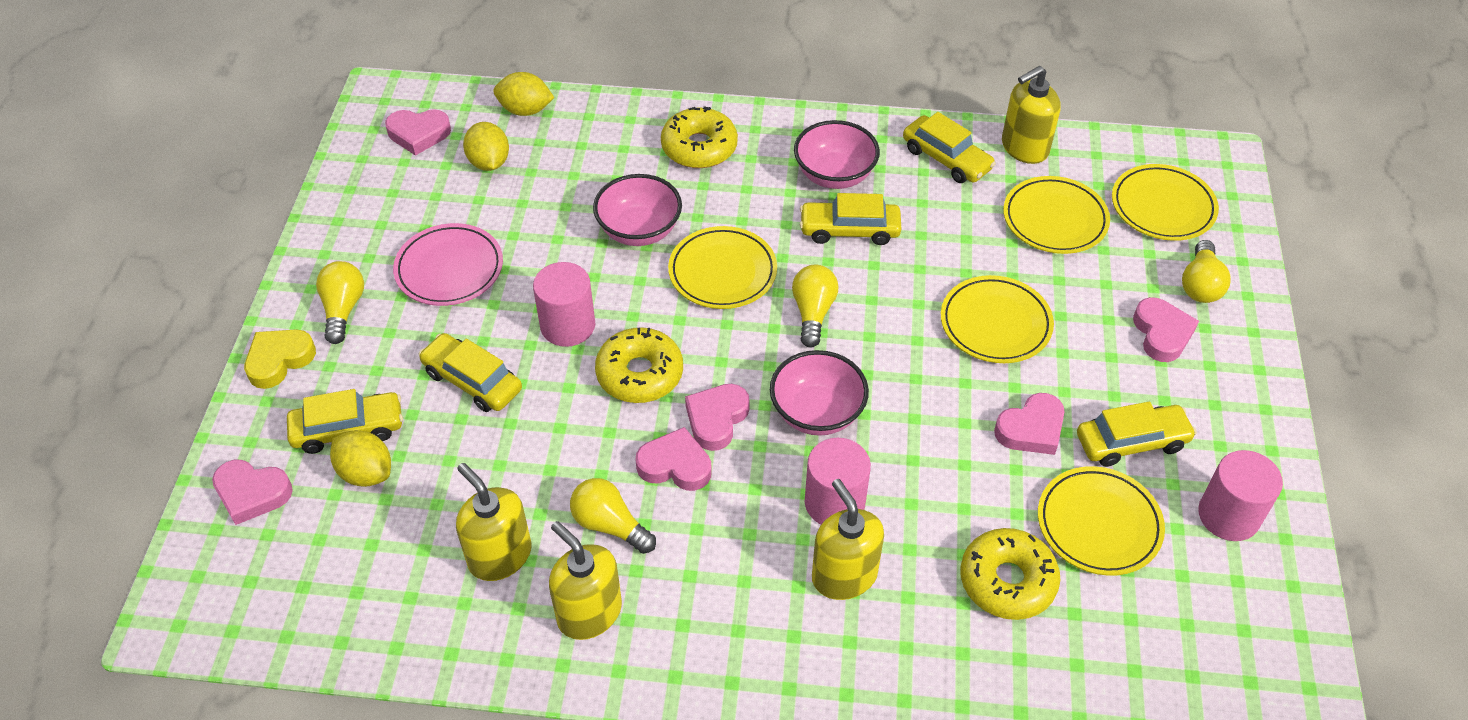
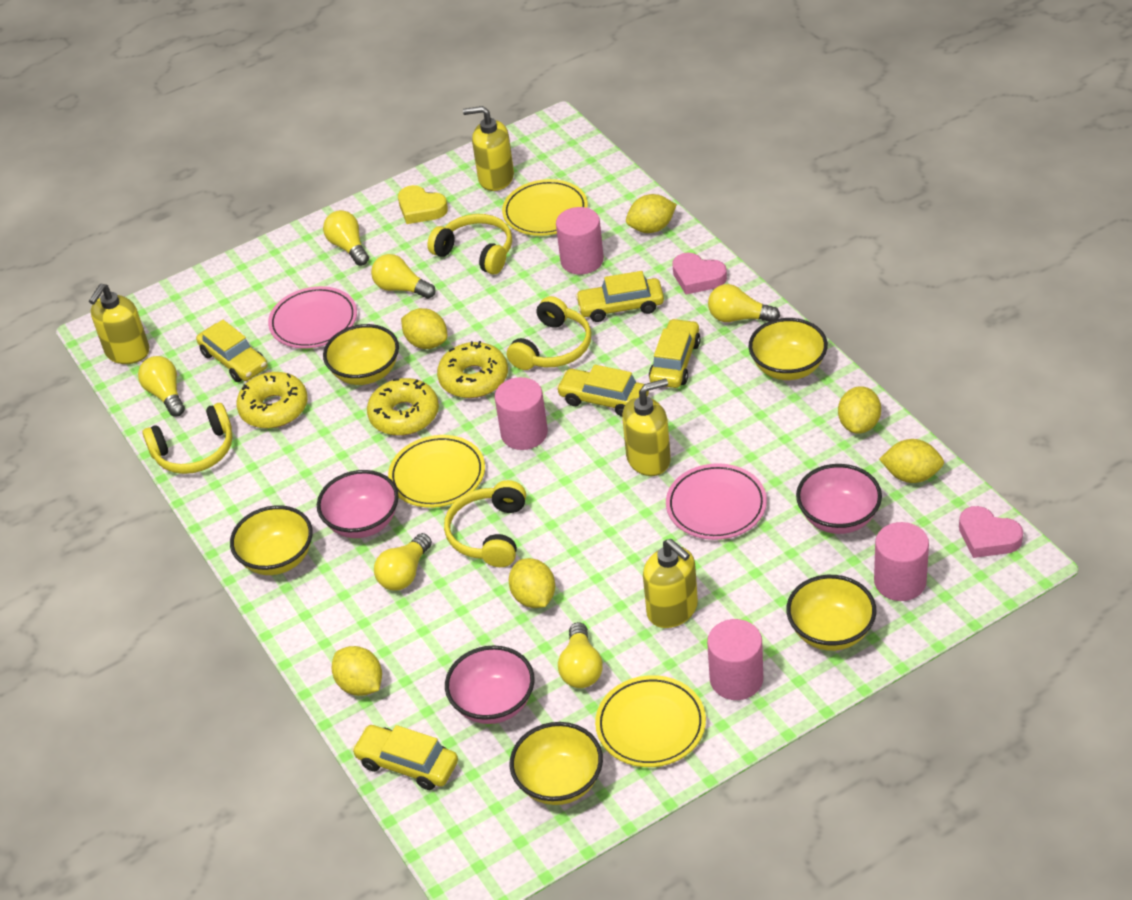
pink cylinder: 3 -> 4
pink heart: 6 -> 2
pink plate: 1 -> 2
yellow bowl: 0 -> 5
yellow headphones: 0 -> 4
yellow lemon: 3 -> 6
yellow light bulb: 4 -> 6
yellow plate: 5 -> 3

